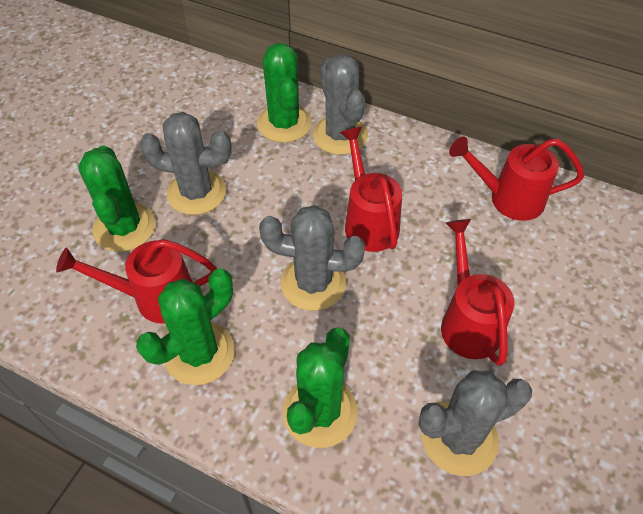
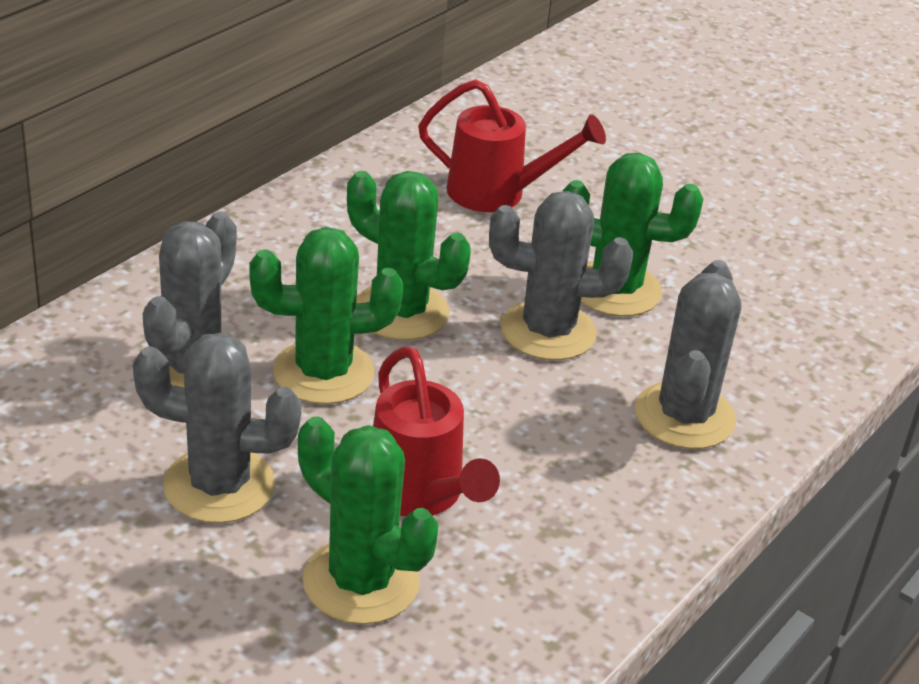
red watering can: 4 -> 2

